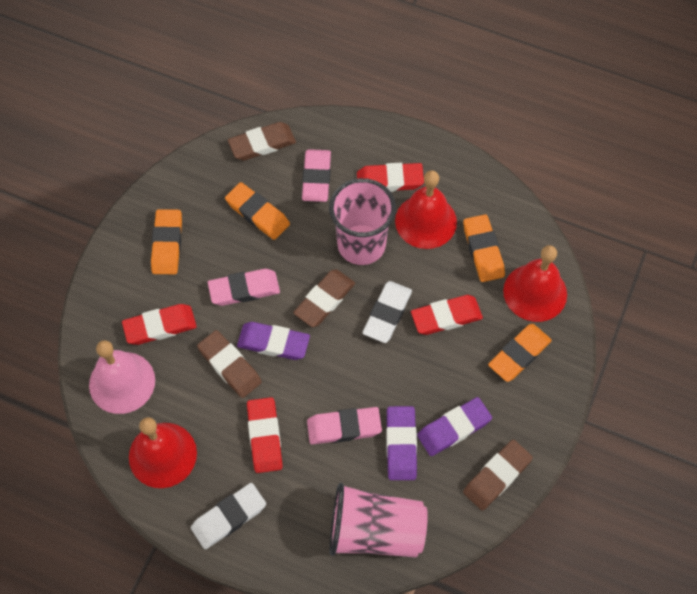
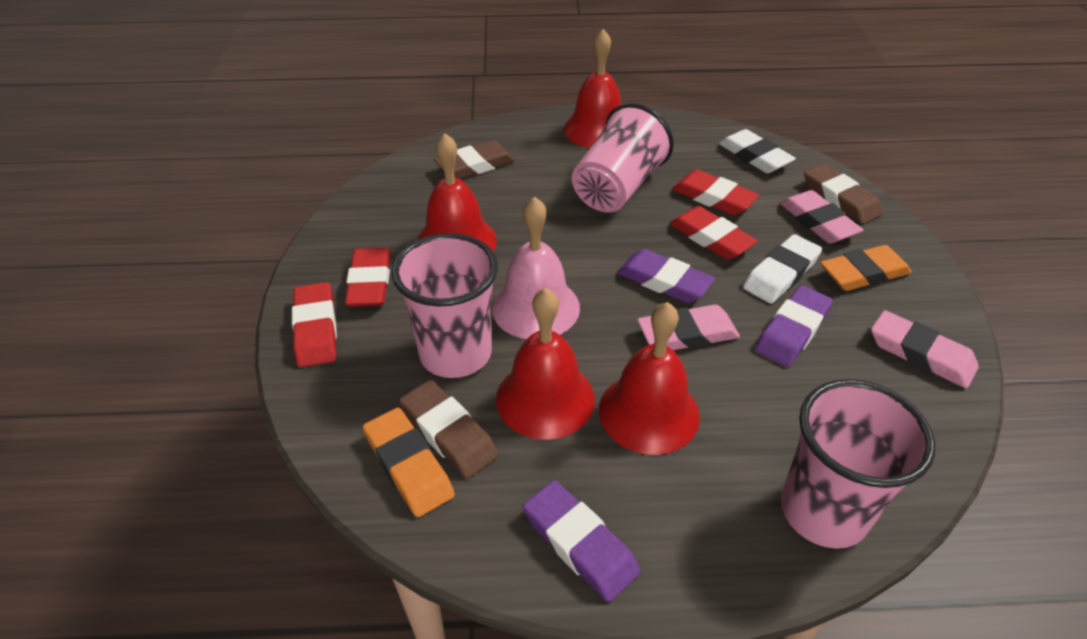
brown eraser: 4 -> 3
orange eraser: 4 -> 2
pink cup: 2 -> 3
red bell: 3 -> 4

